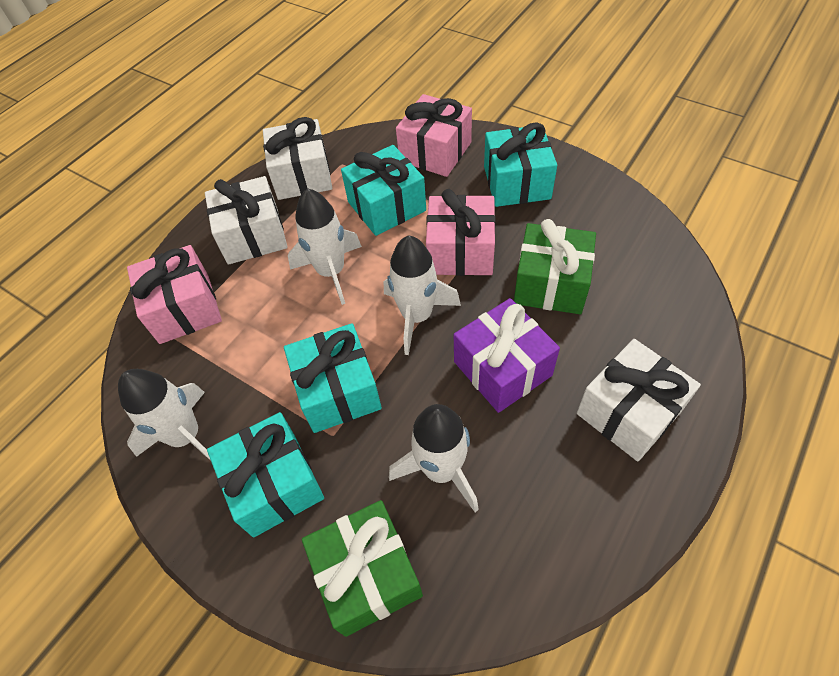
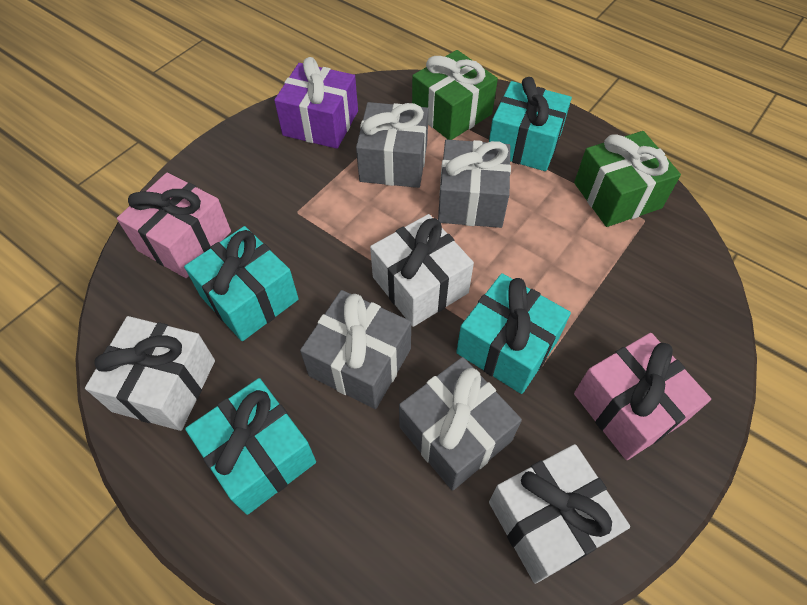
grey gift: 0 -> 4
pink gift: 3 -> 2
white rocket: 4 -> 0

